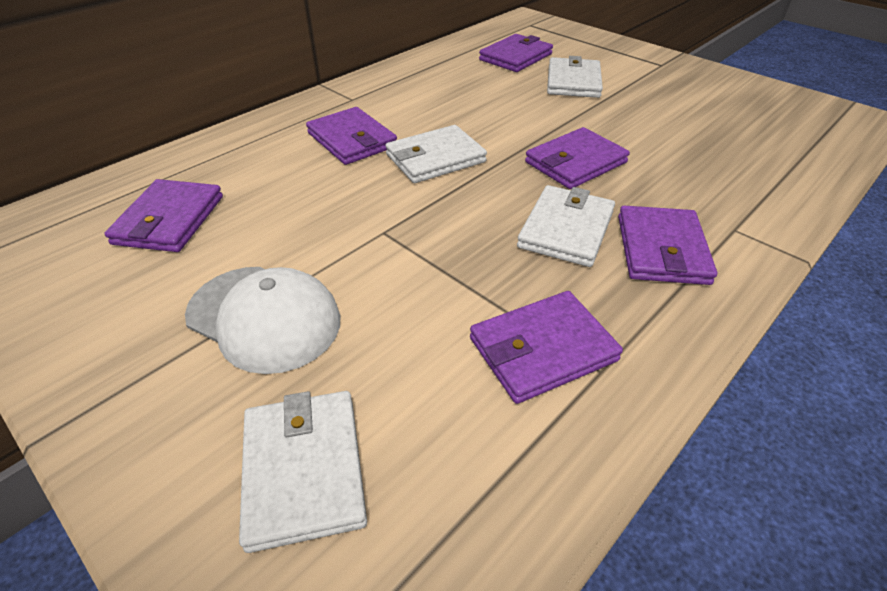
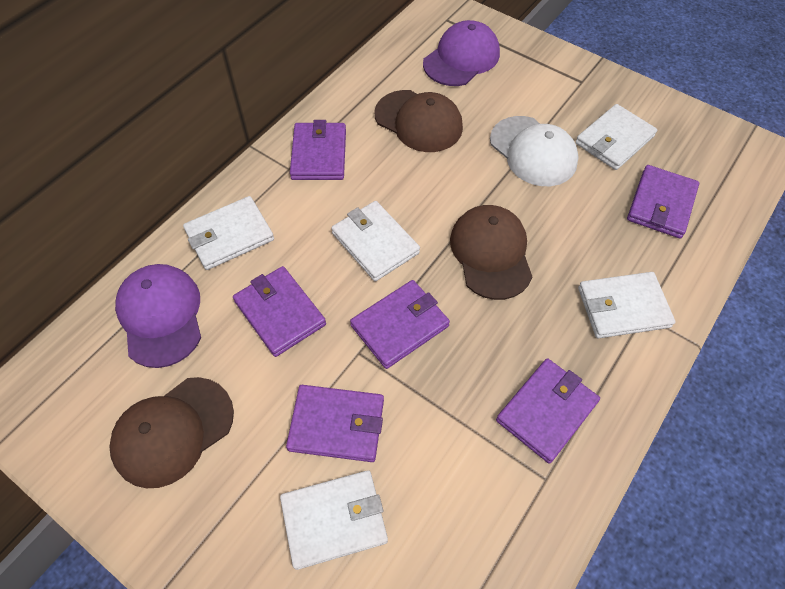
brown cap: 0 -> 3
purple cap: 0 -> 2
white wallet: 4 -> 5

